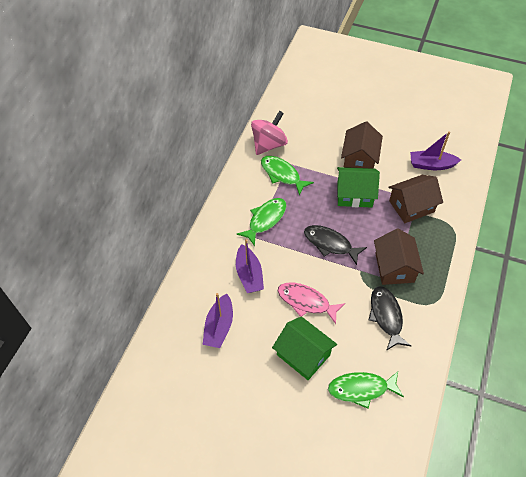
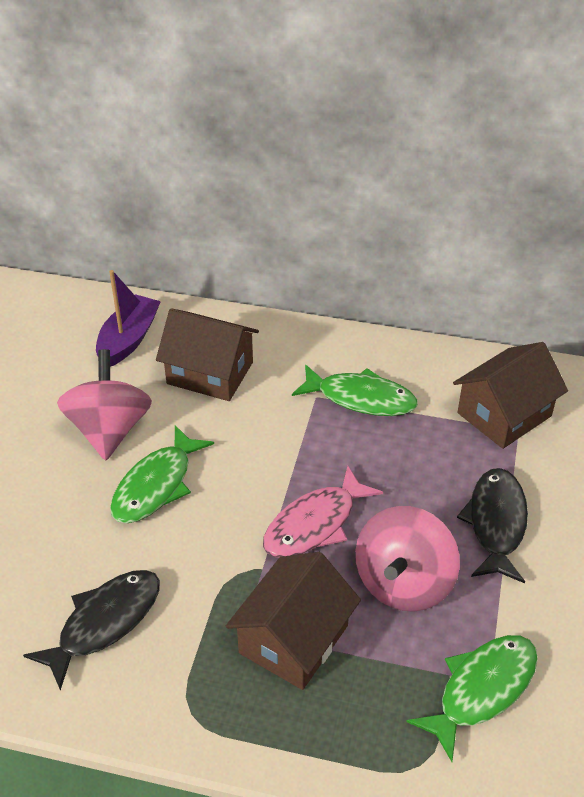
green house: 2 -> 0
pink spinning top: 1 -> 2
purple boat: 3 -> 1

